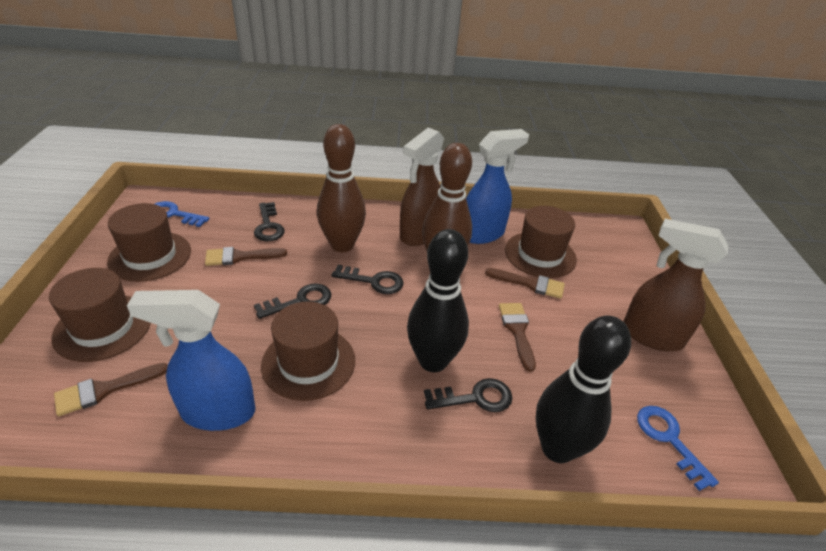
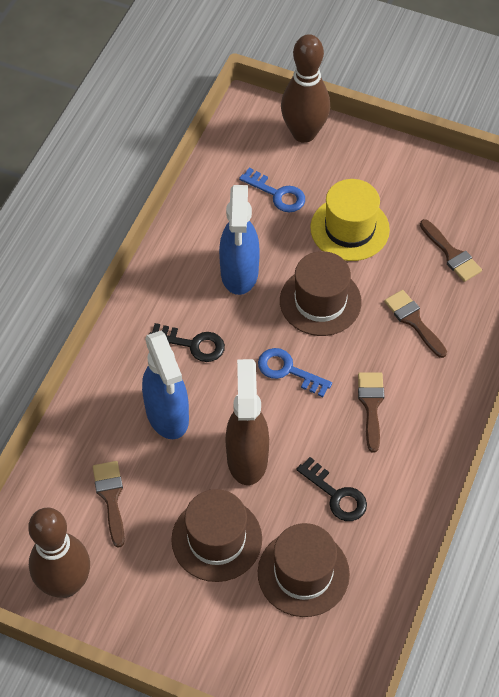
black bowling pin: 2 -> 0
black key: 4 -> 2
brown hat: 4 -> 3
brown spray bottle: 2 -> 1
yellow hat: 0 -> 1

